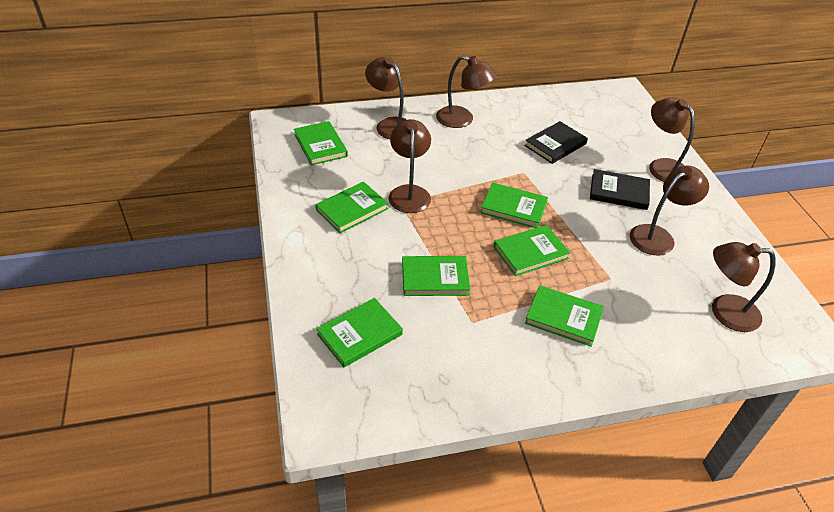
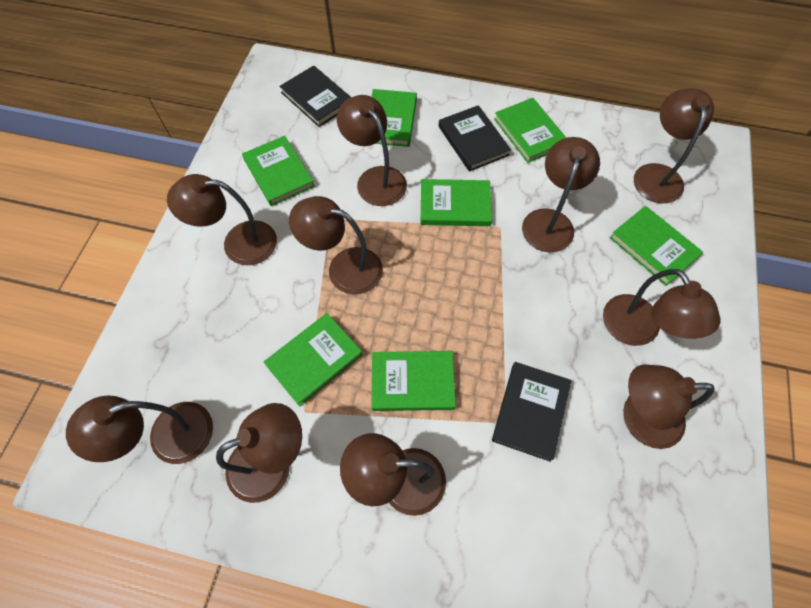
black book: 2 -> 3
brown lamp: 6 -> 10

